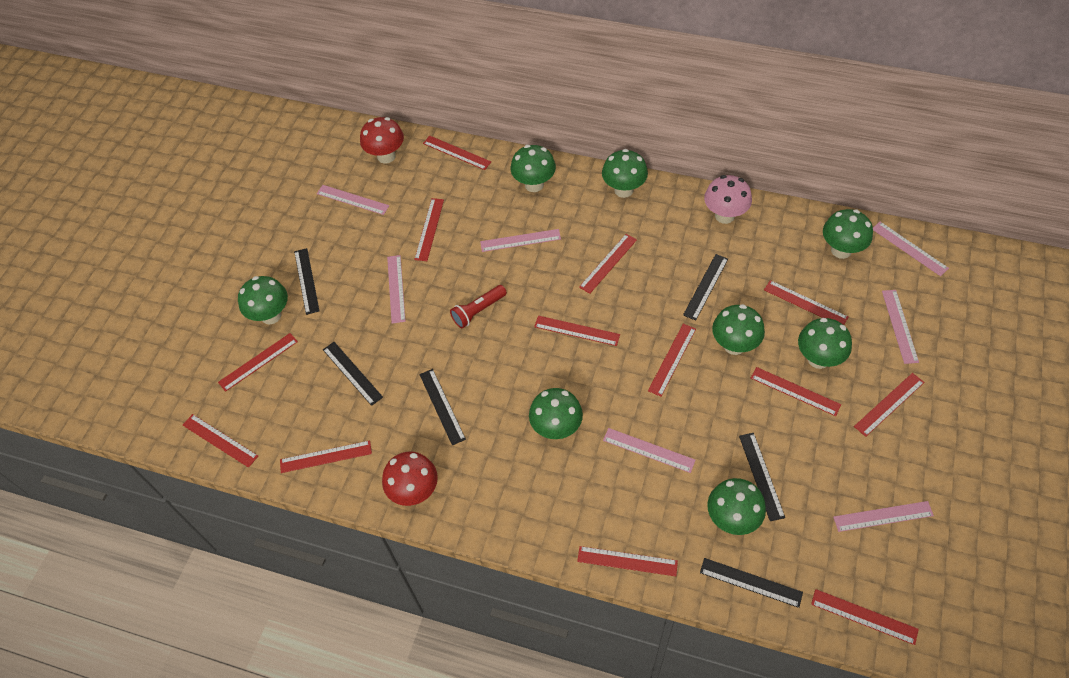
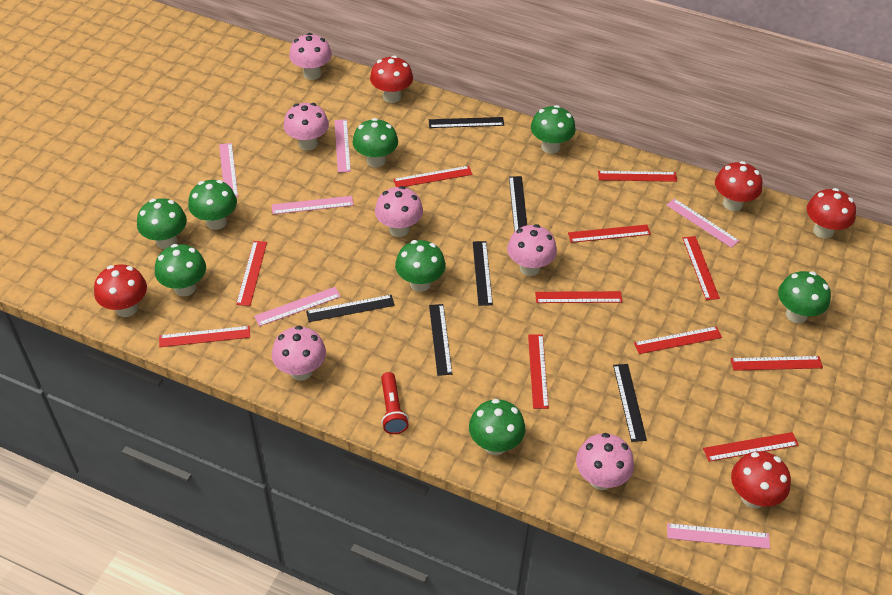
pink mushroom: 1 -> 6
pink ruler: 7 -> 6
red mushroom: 2 -> 5
red ruler: 13 -> 11

